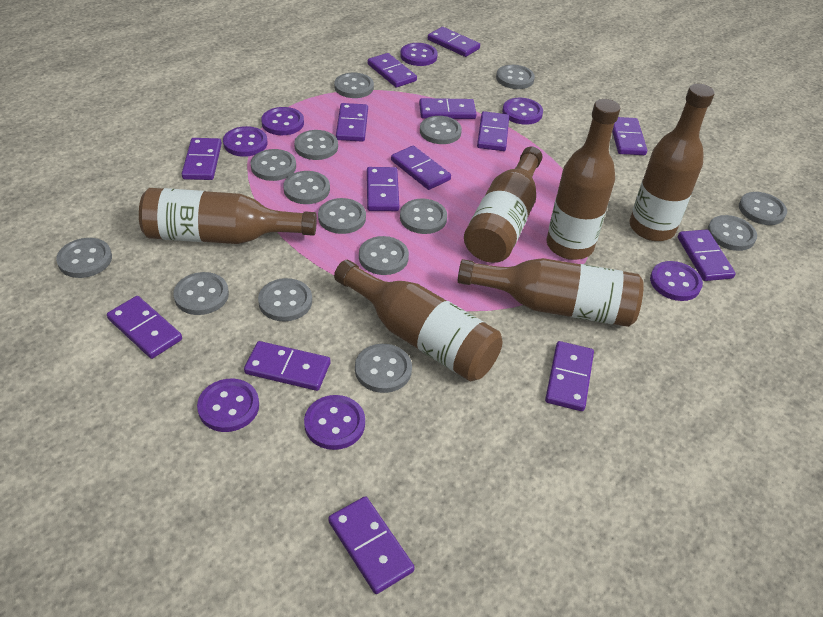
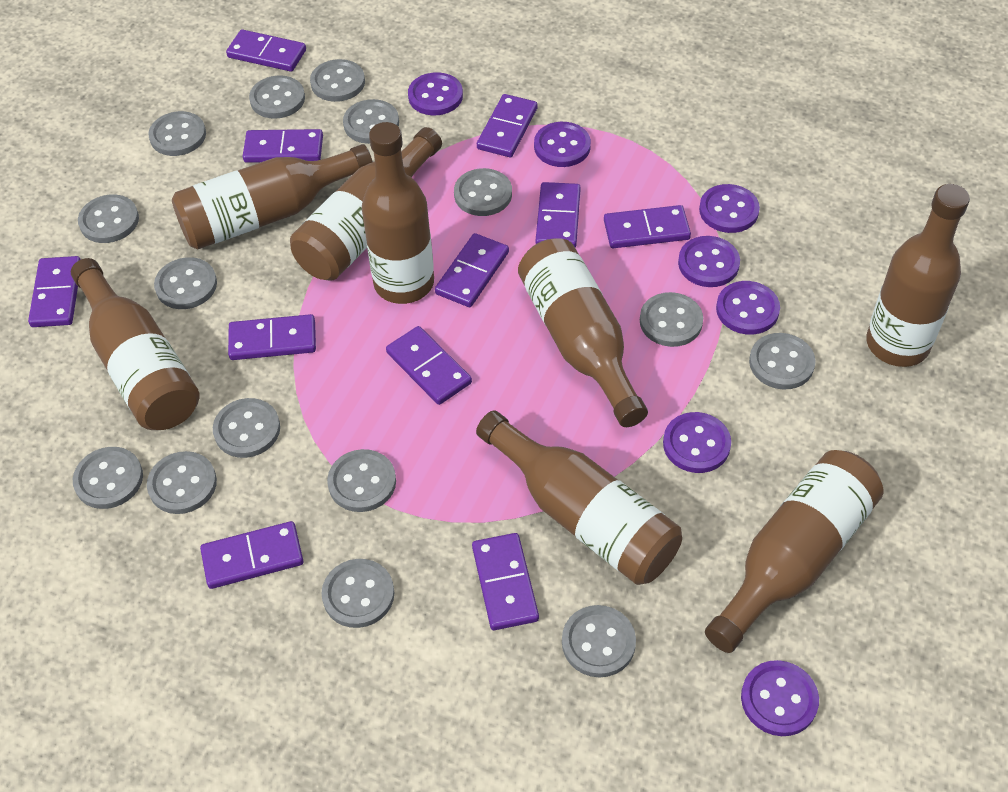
brown bottle: 6 -> 8
purple domino: 14 -> 11

